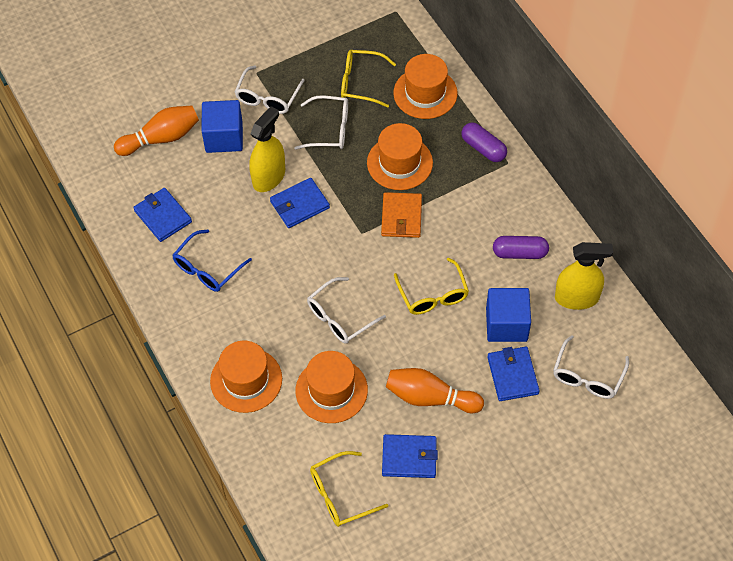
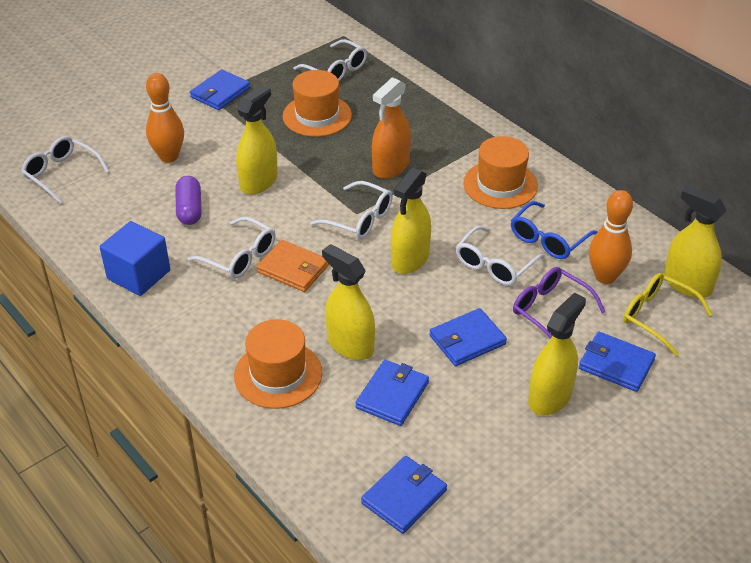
blue cube: 2 -> 1
blue wallet: 4 -> 5
orange hat: 4 -> 3
orange spray bottle: 0 -> 1
purple capsule: 2 -> 1
purple glasses: 0 -> 1
white glasses: 4 -> 5
yellow glasses: 3 -> 1
yellow spray bottle: 2 -> 5

